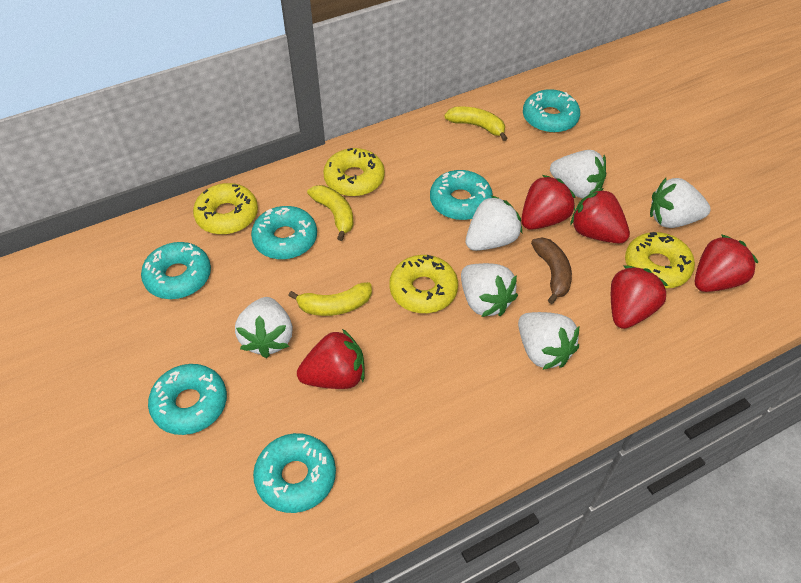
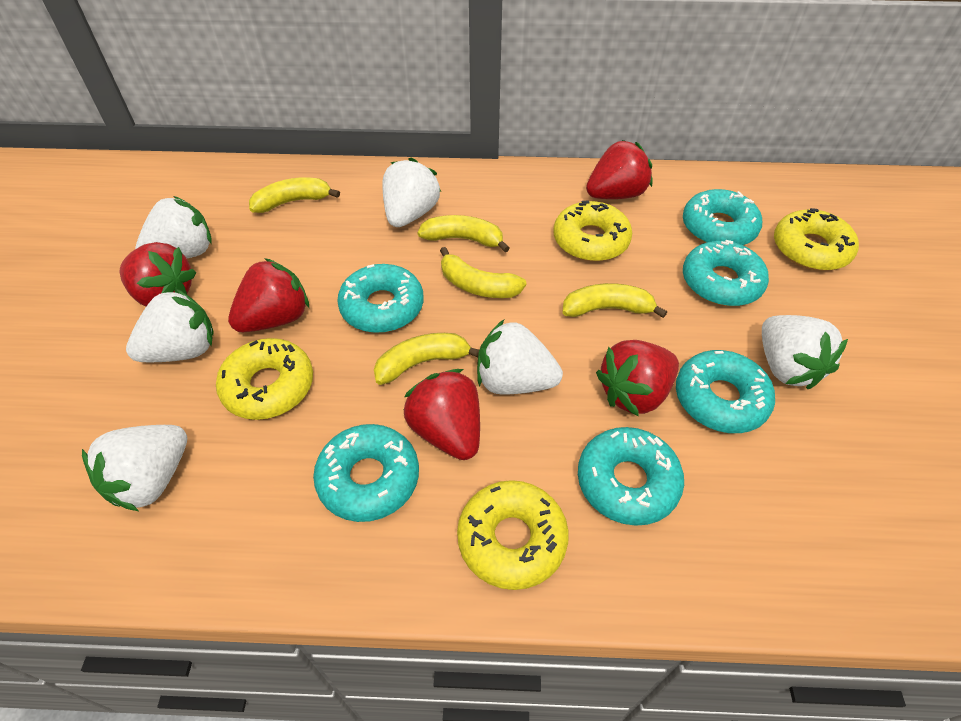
brown banana: 1 -> 0
yellow banana: 3 -> 5

